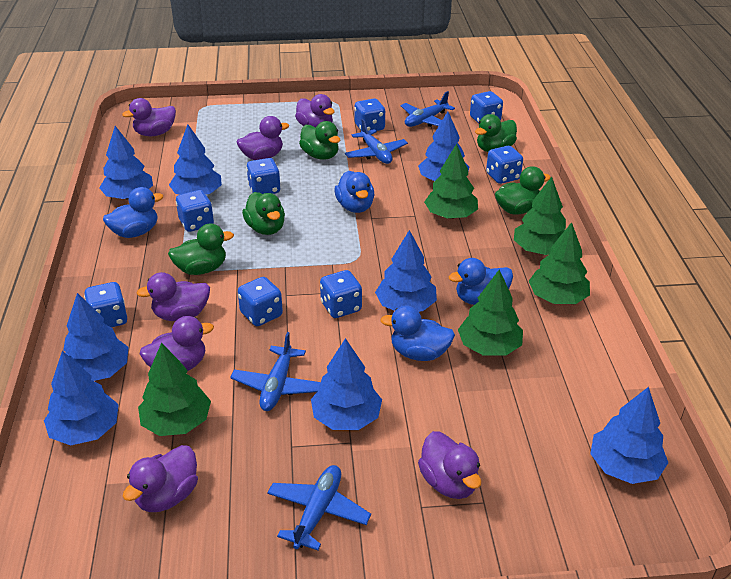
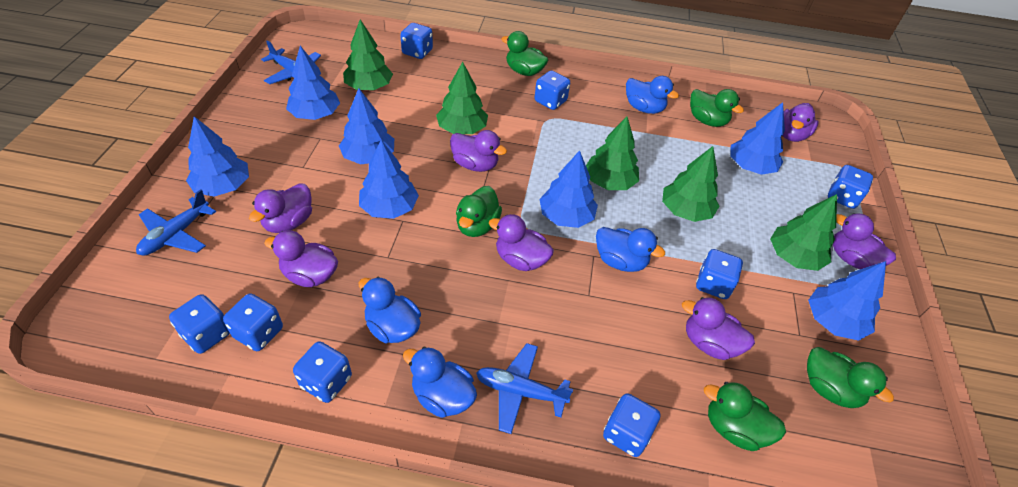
blue plane: 4 -> 3
blue tree: 8 -> 7

